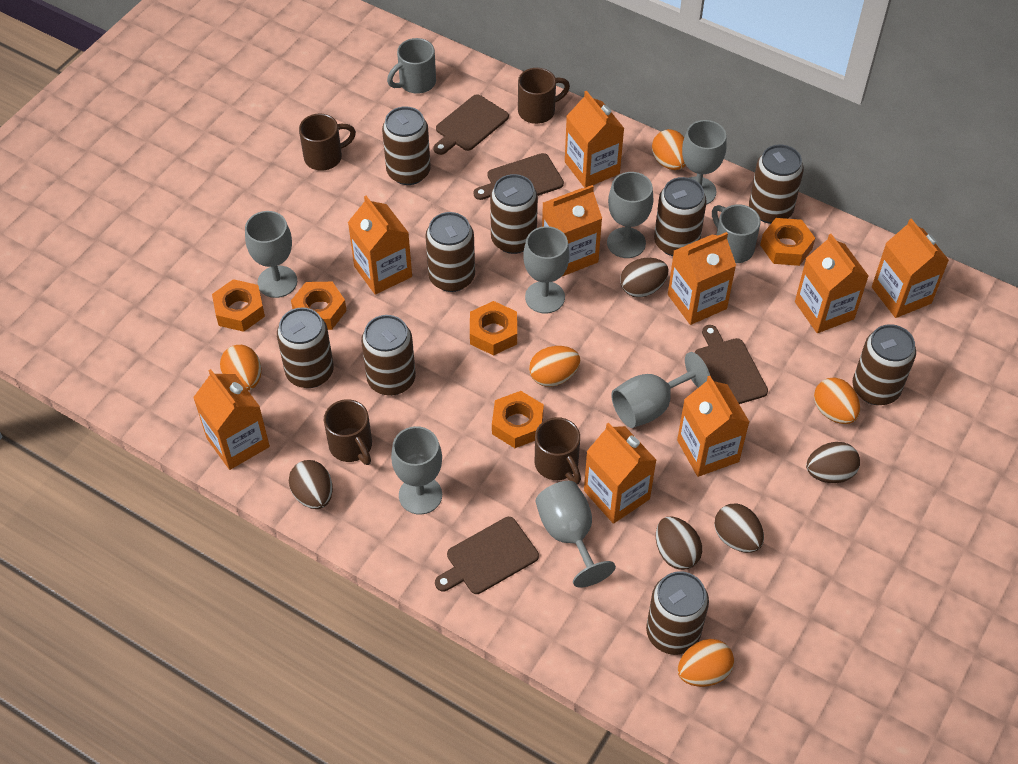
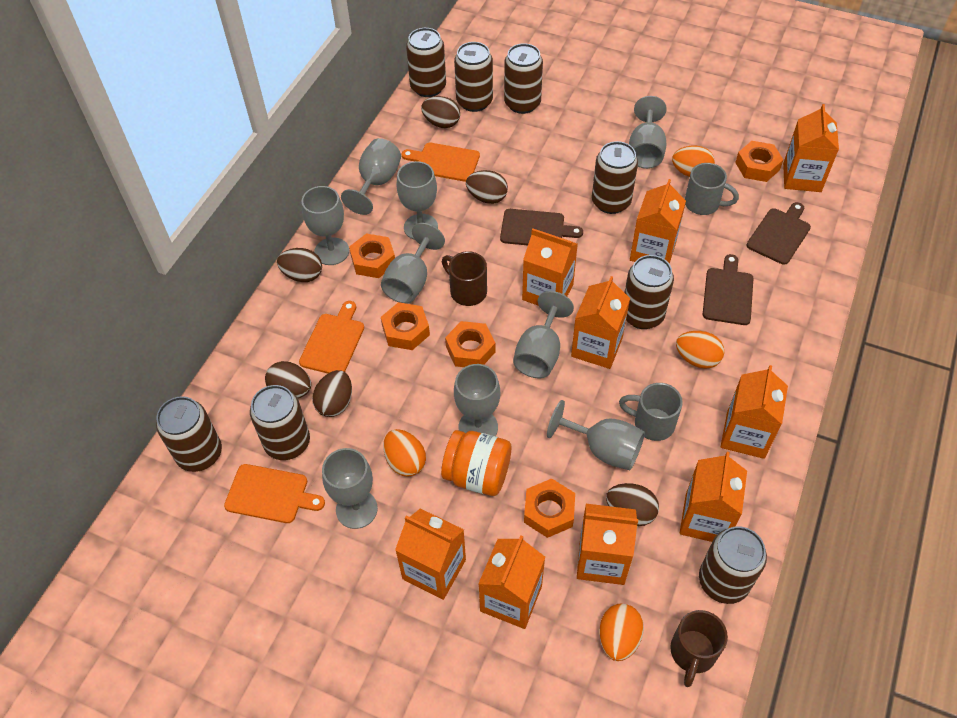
brown can: 9 -> 8
brown cutting board: 4 -> 3
brown egg: 5 -> 6
brown mug: 4 -> 2
grey goblet: 7 -> 9
orange cutting board: 0 -> 3
orange egg: 5 -> 4
orange jar: 0 -> 1

